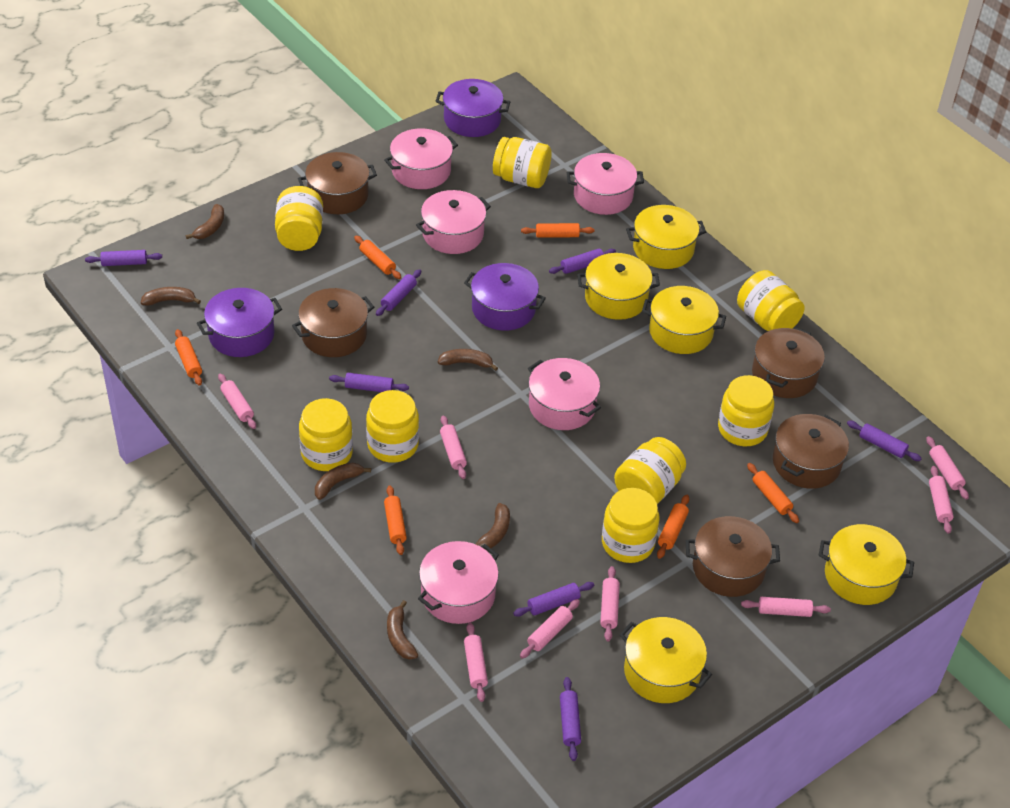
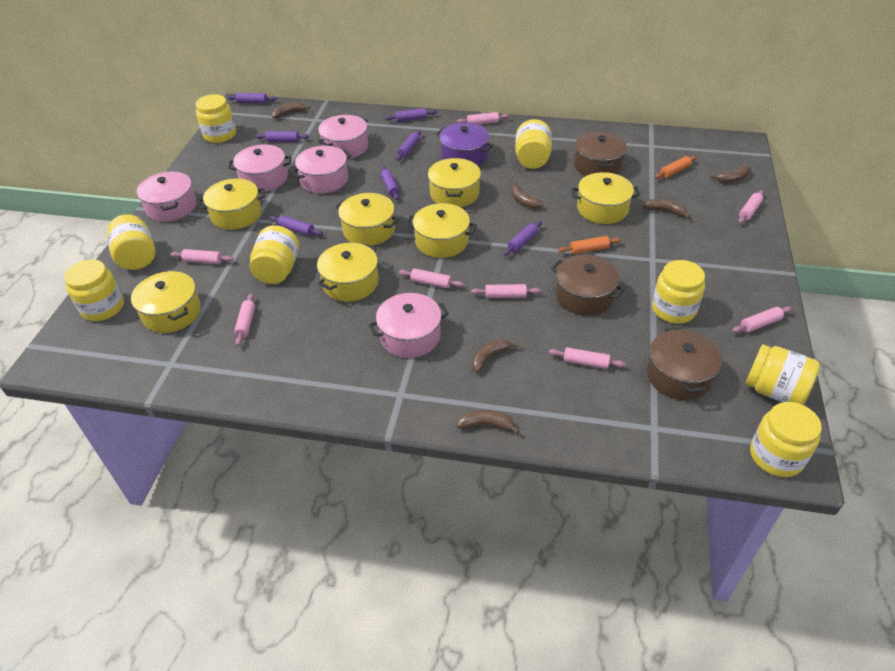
brown pot: 5 -> 3
orange rolling pin: 6 -> 2
purple pot: 3 -> 1
yellow pot: 5 -> 7

